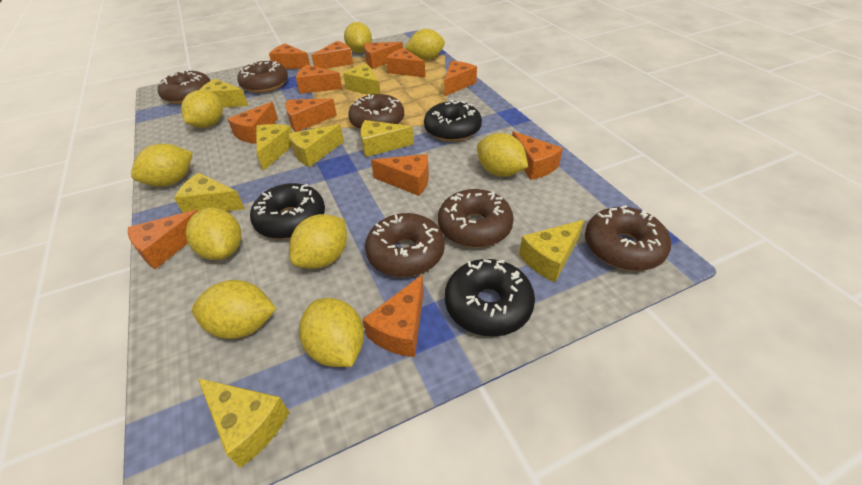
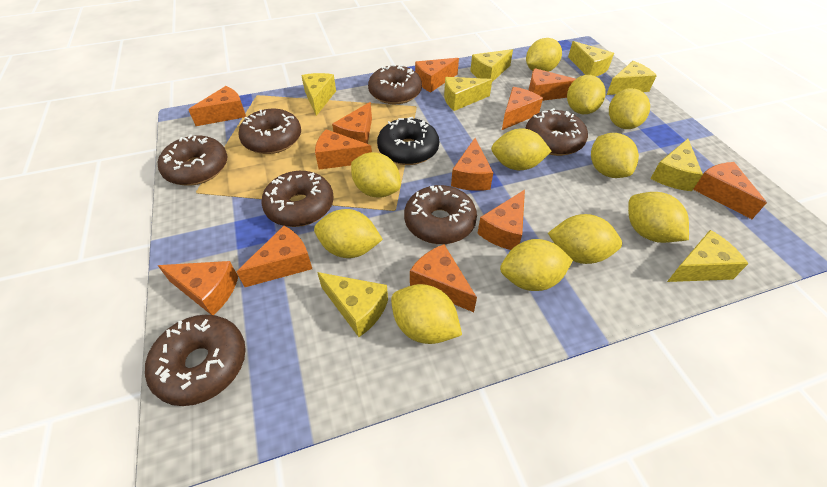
black donut: 3 -> 1
brown donut: 6 -> 7
yellow lemon: 9 -> 11

